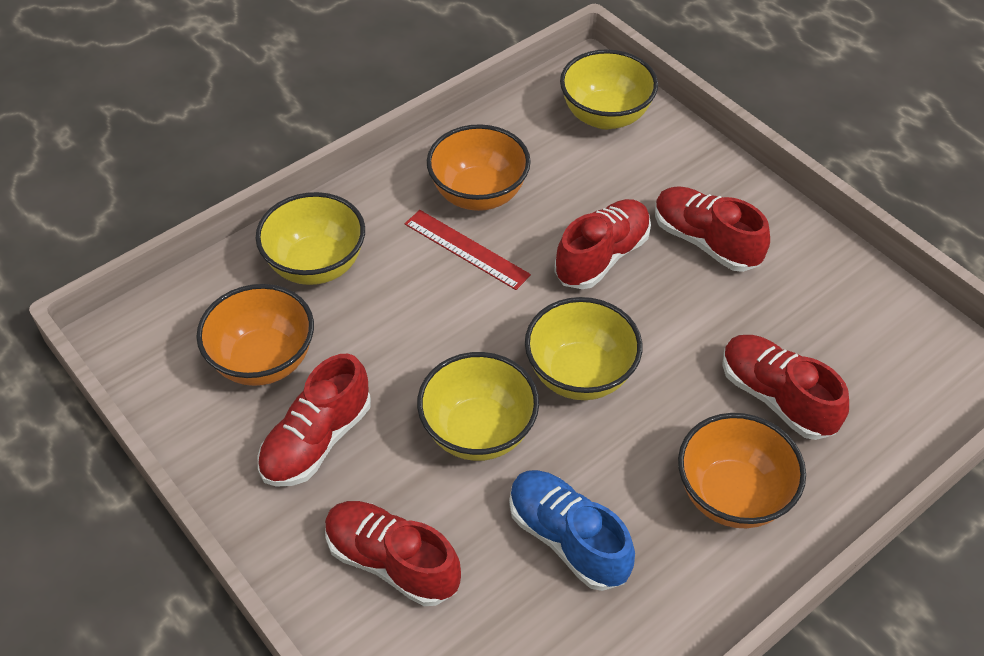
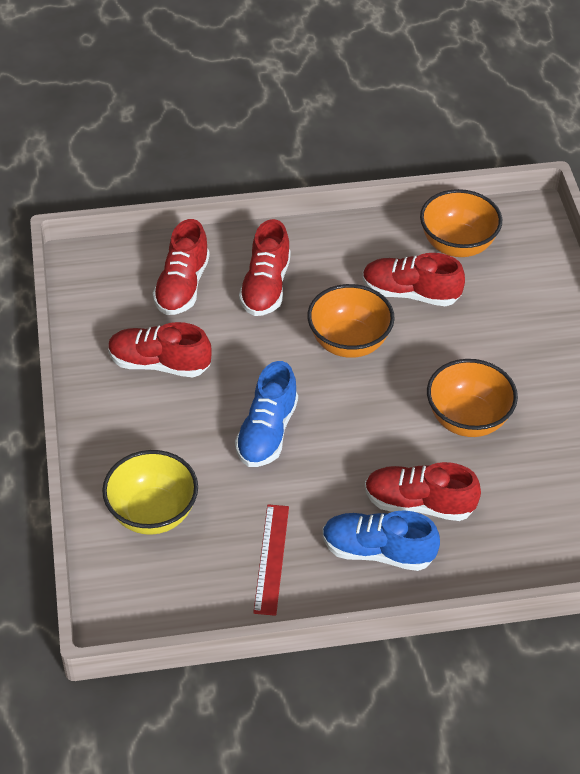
blue shoe: 1 -> 2
yellow bowl: 4 -> 1

